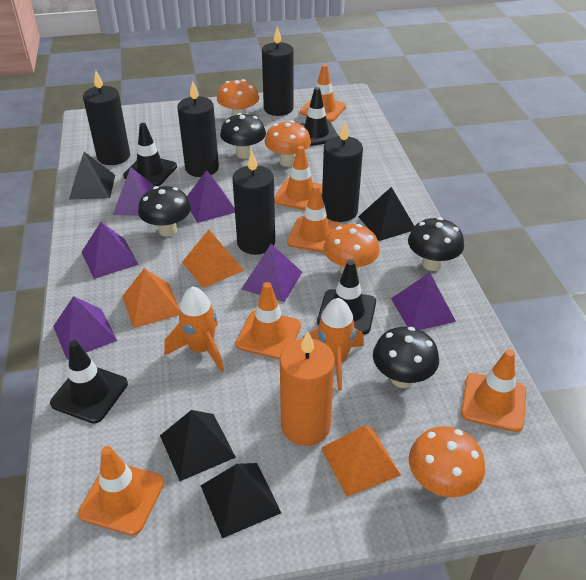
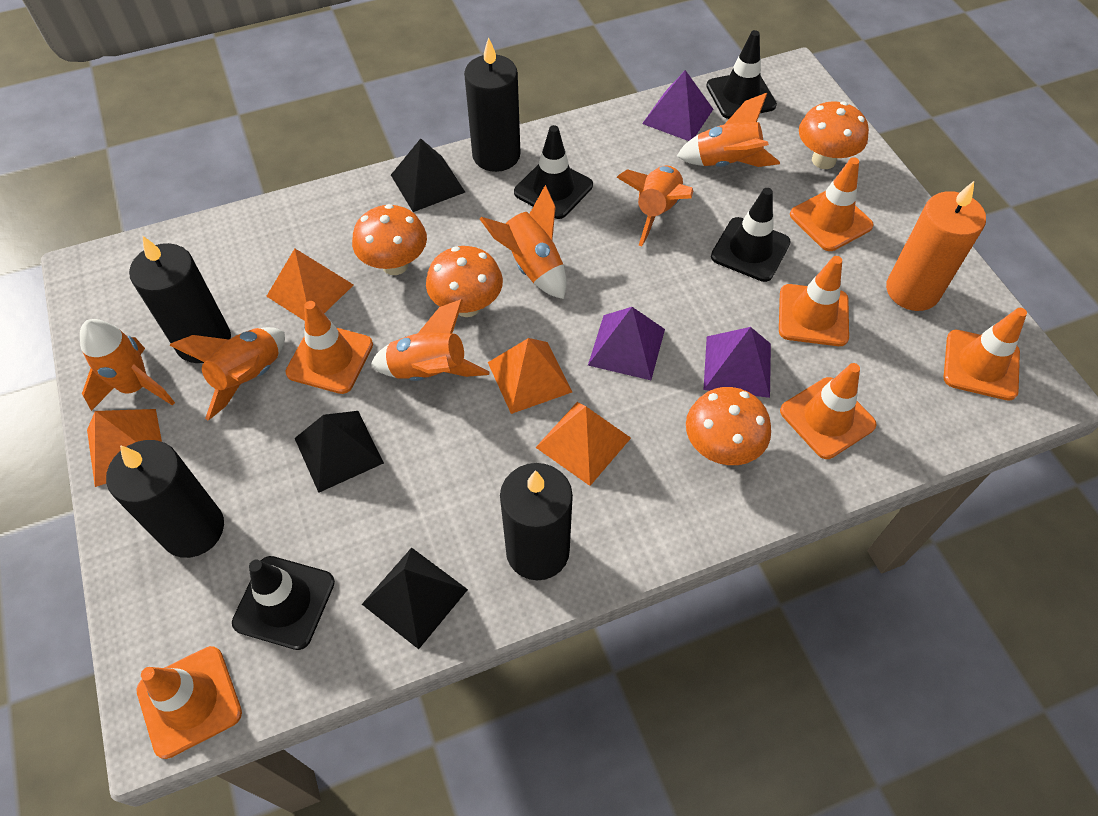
black candle: 5 -> 4
black mushroom: 4 -> 0
black pyramid: 4 -> 3
orange pyramid: 3 -> 4
orange rocket: 2 -> 6
purple pyramid: 6 -> 3

